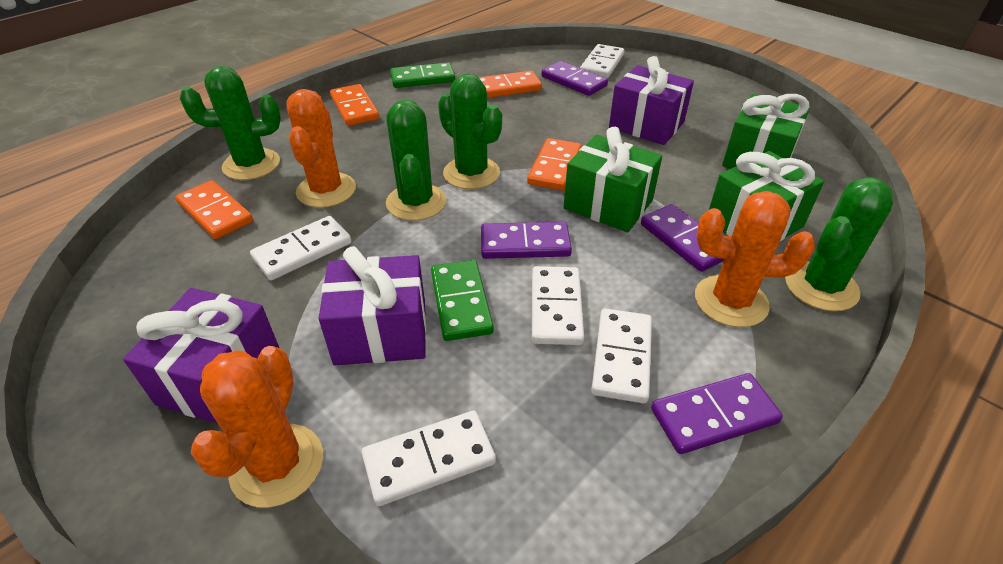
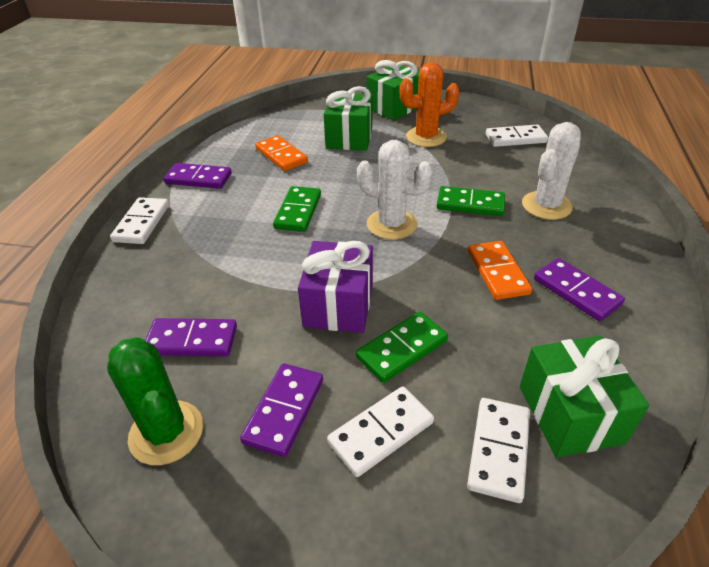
green cactus: 4 -> 1
green domino: 2 -> 3
orange cactus: 3 -> 1
orange domino: 4 -> 2
purple gift: 3 -> 1
white cactus: 0 -> 2
white domino: 5 -> 4

